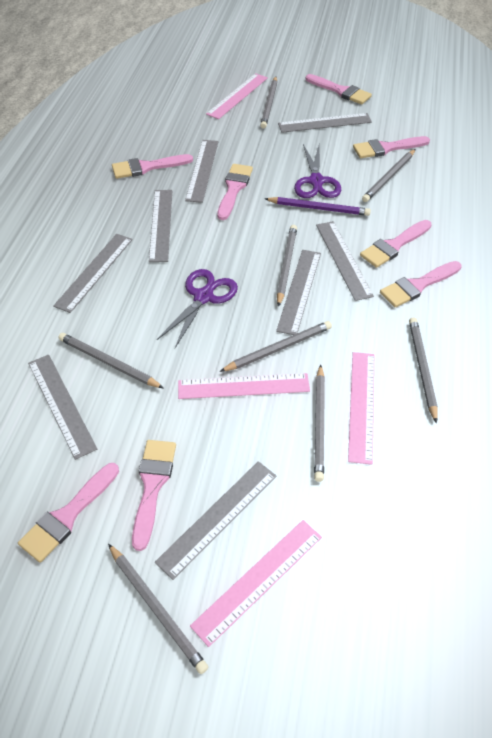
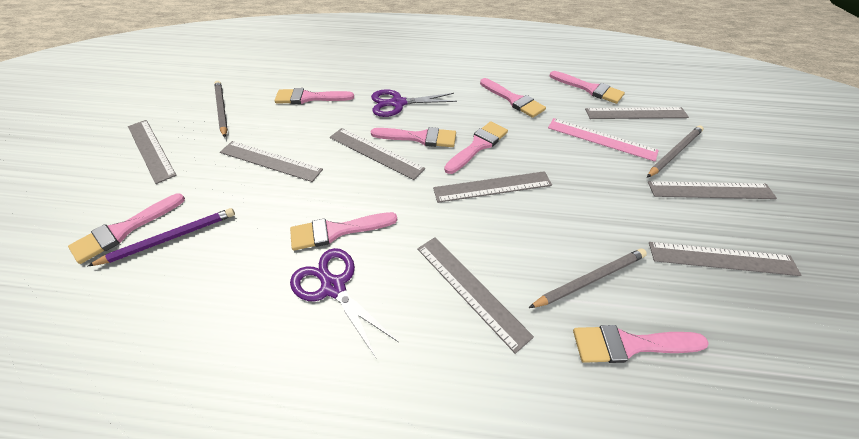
grey pencil: 8 -> 3
pink ruler: 4 -> 1

